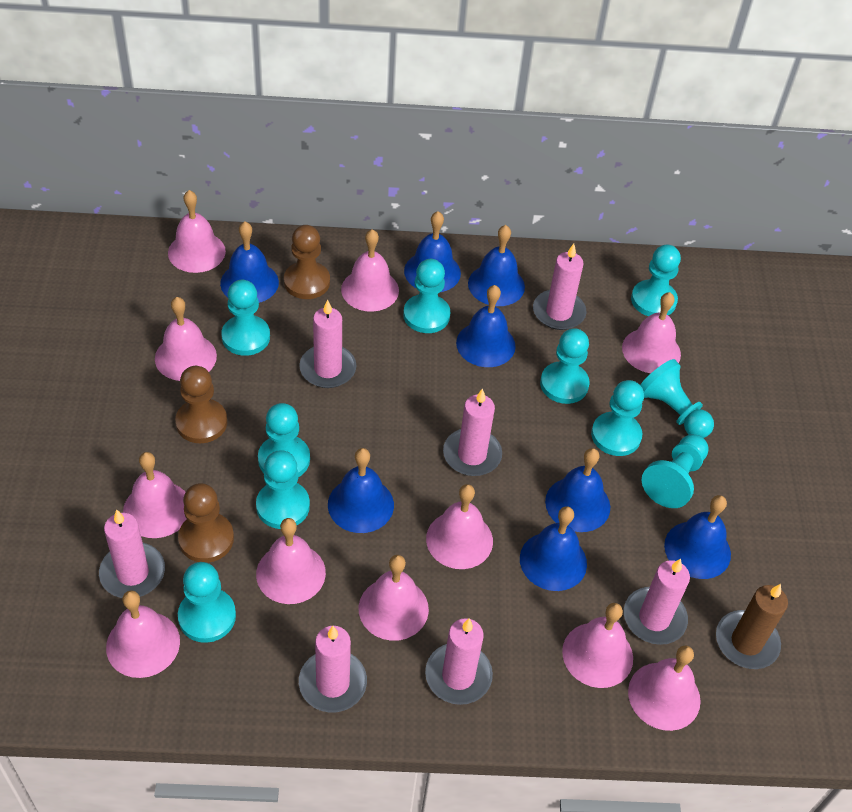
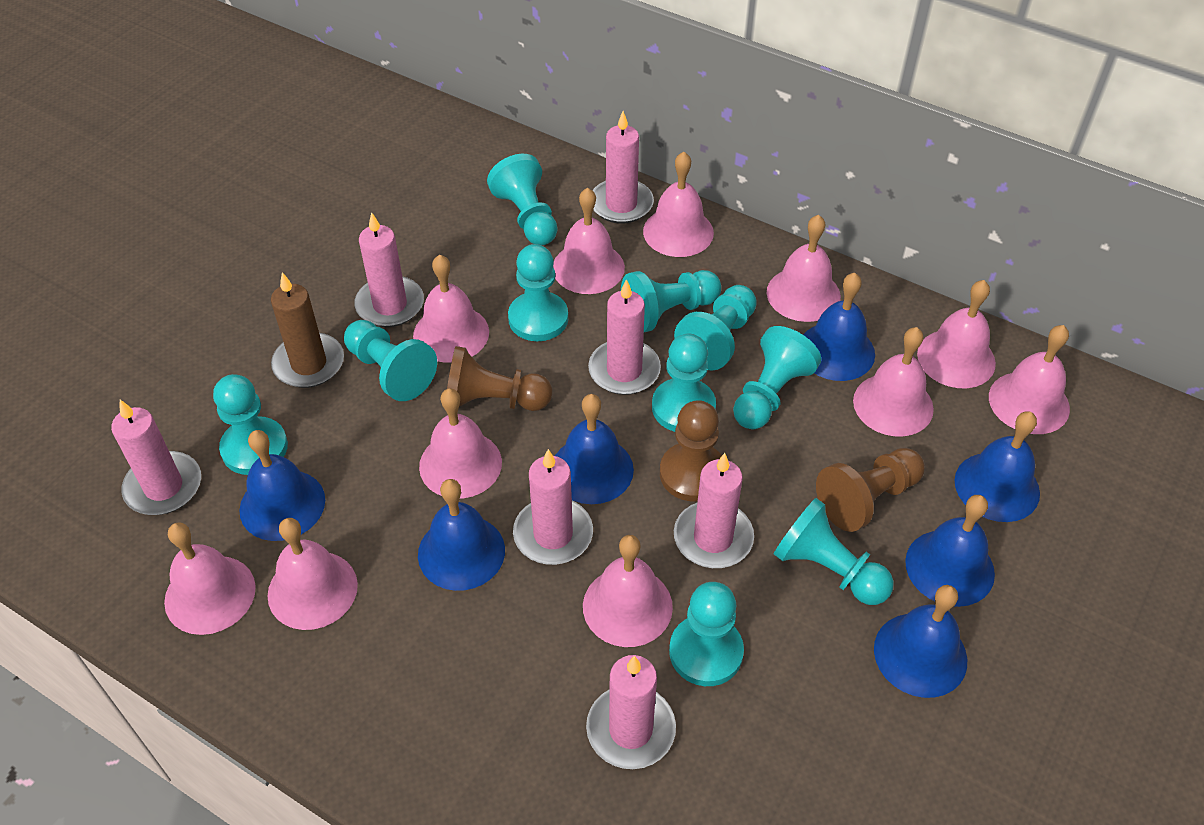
blue bell: 8 -> 7

